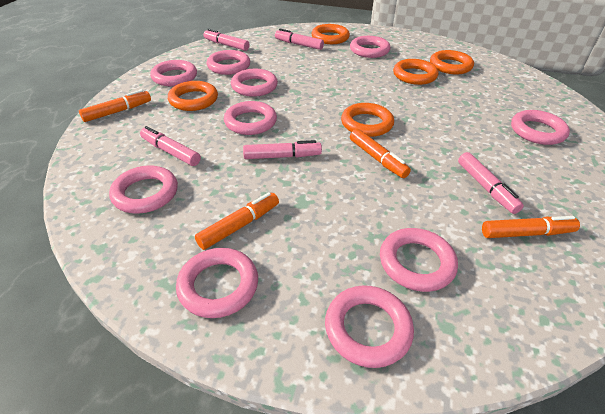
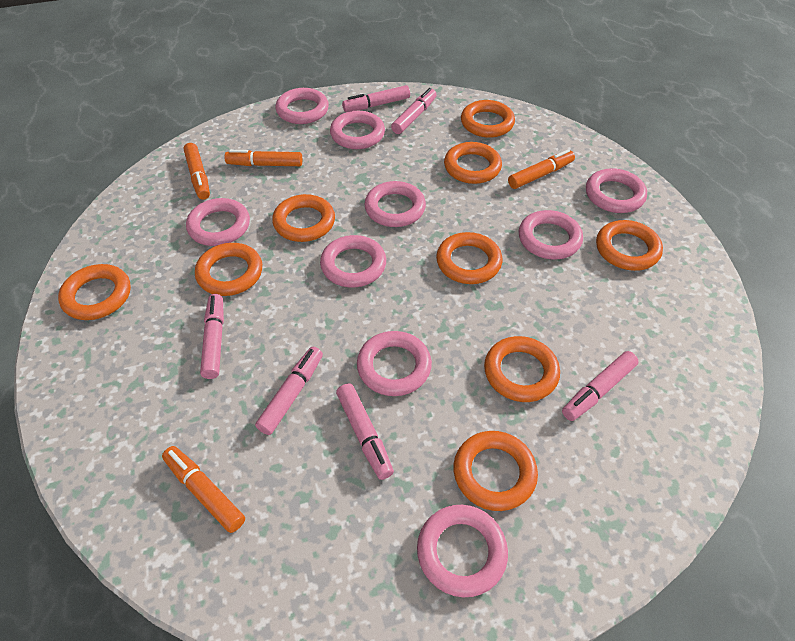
orange ring: 5 -> 9
pink marker: 5 -> 6
pink ring: 10 -> 9

